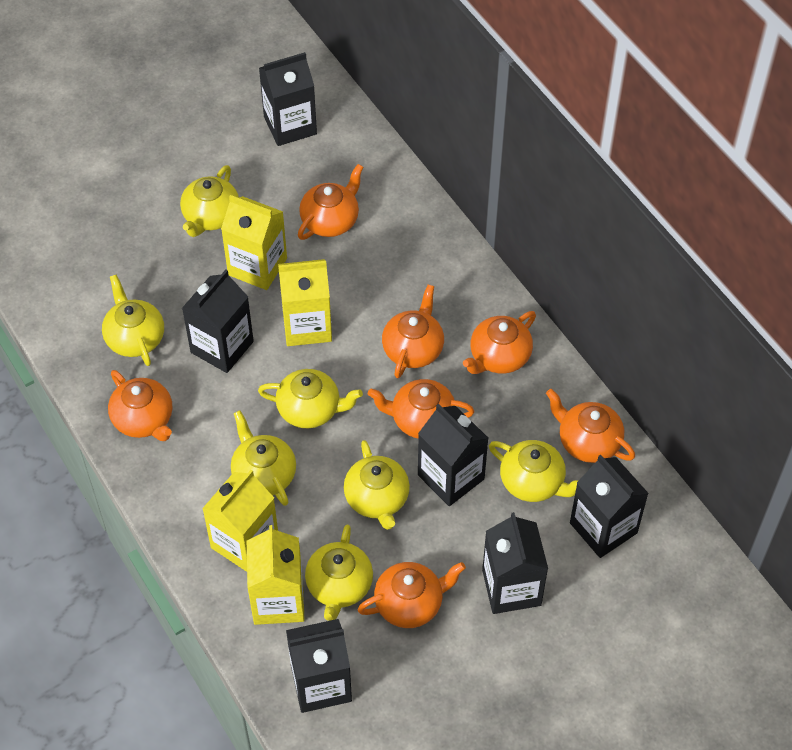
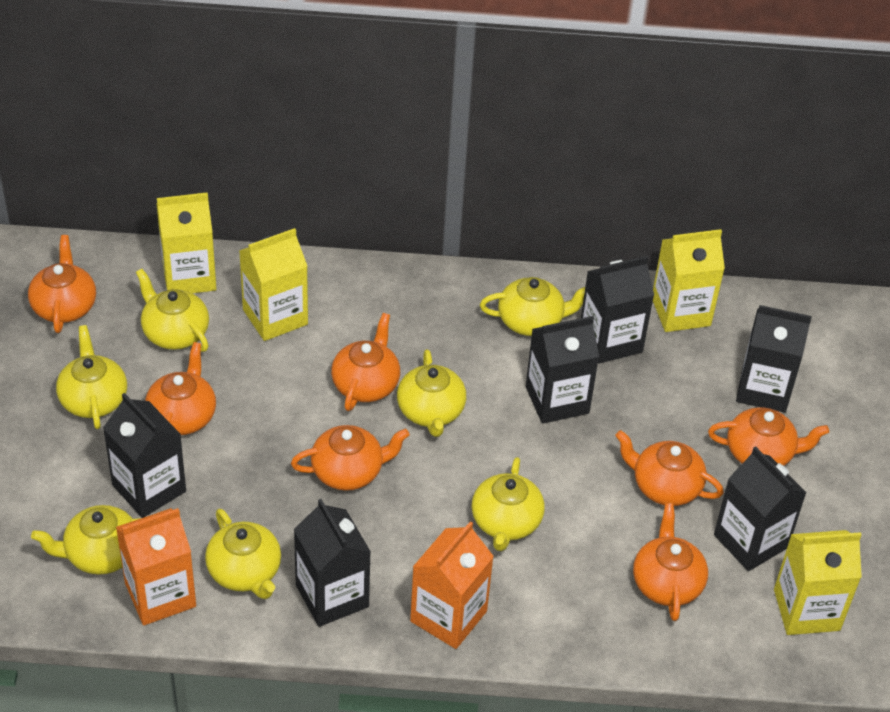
orange carton: 0 -> 2

